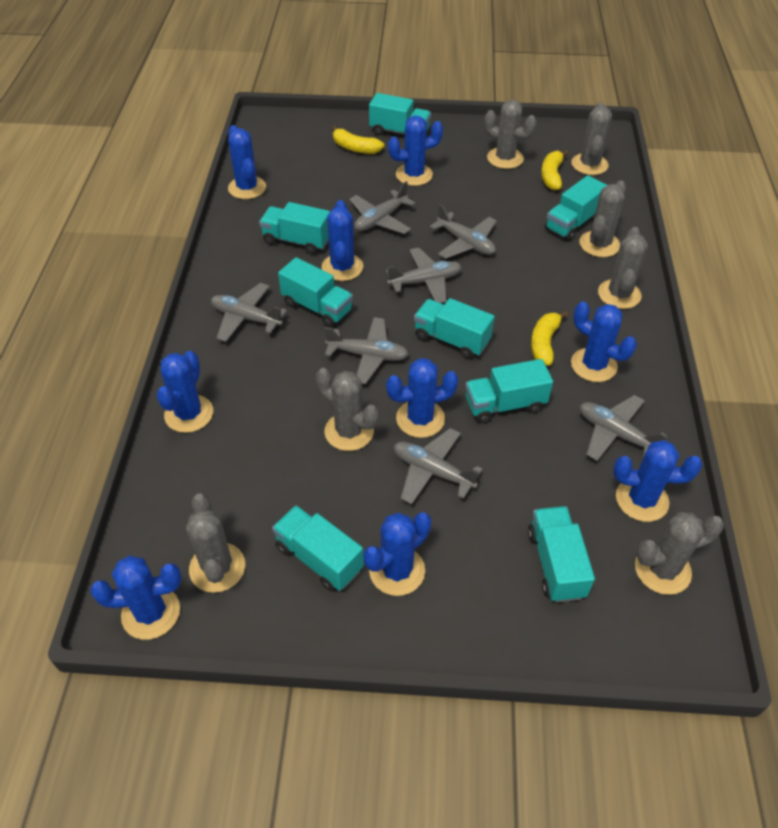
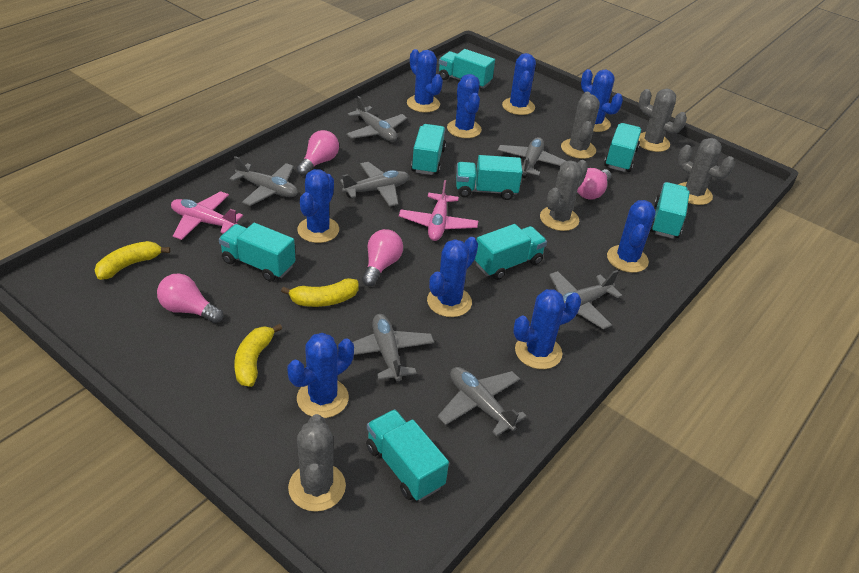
grey cactus: 7 -> 5
pink light bulb: 0 -> 4
pink plane: 0 -> 2

